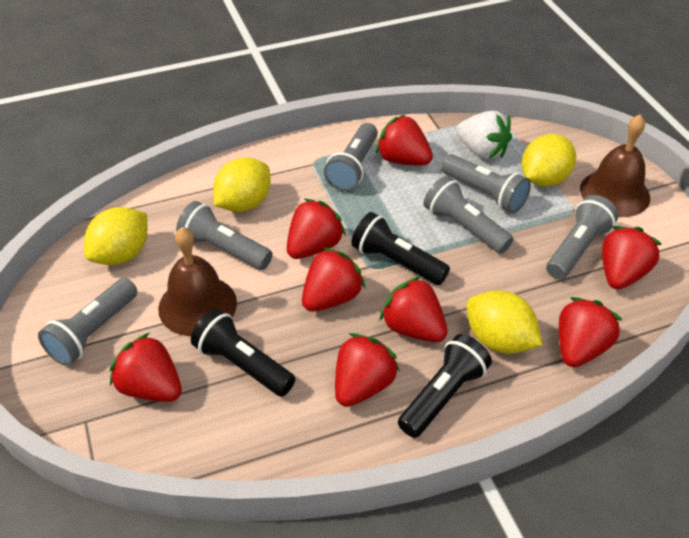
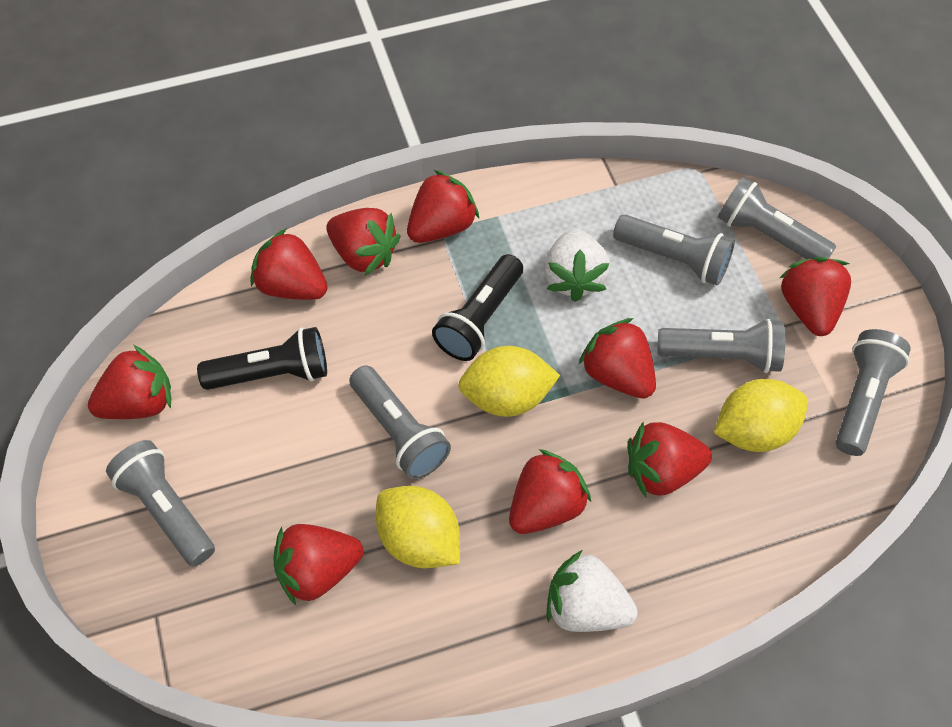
black flashlight: 3 -> 2
brown bell: 2 -> 0
red strawberry: 8 -> 9
white strawberry: 1 -> 2
yellow lemon: 4 -> 3

